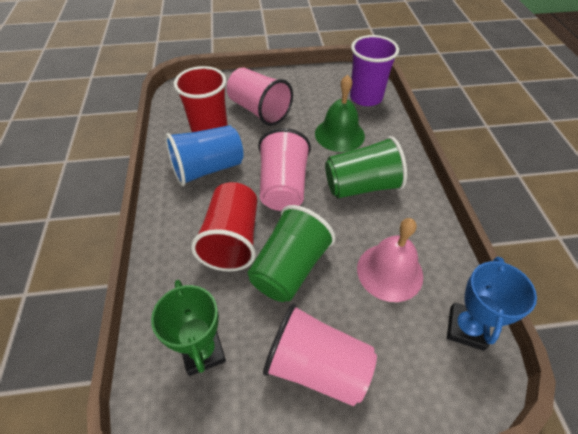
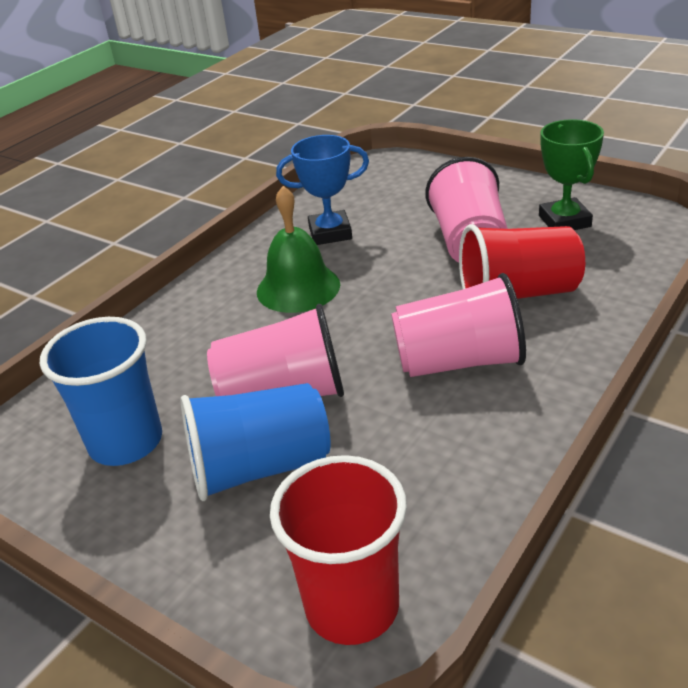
blue cup: 1 -> 2
green cup: 2 -> 0
pink bell: 1 -> 0
purple cup: 1 -> 0

